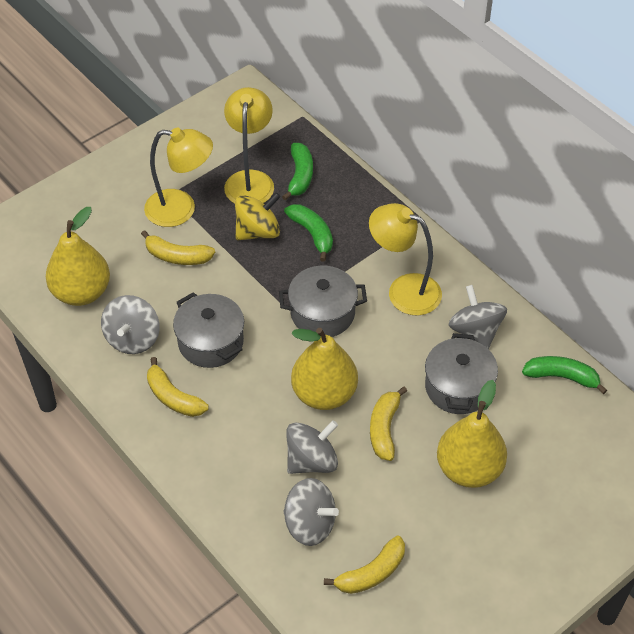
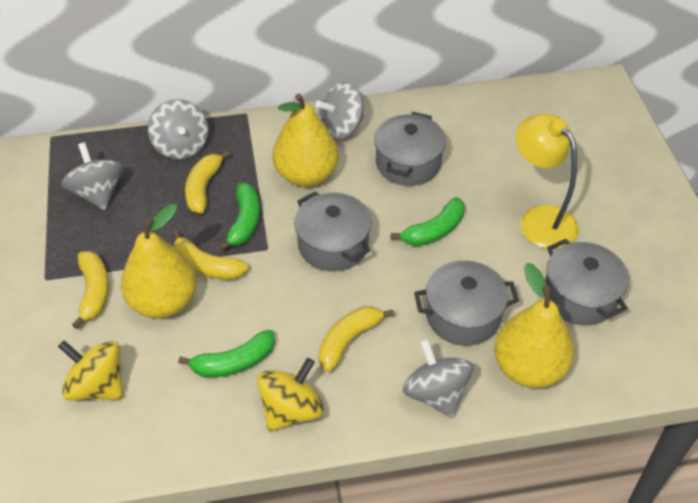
grey pot: 3 -> 4
yellow lamp: 3 -> 1
yellow spinning top: 1 -> 2

